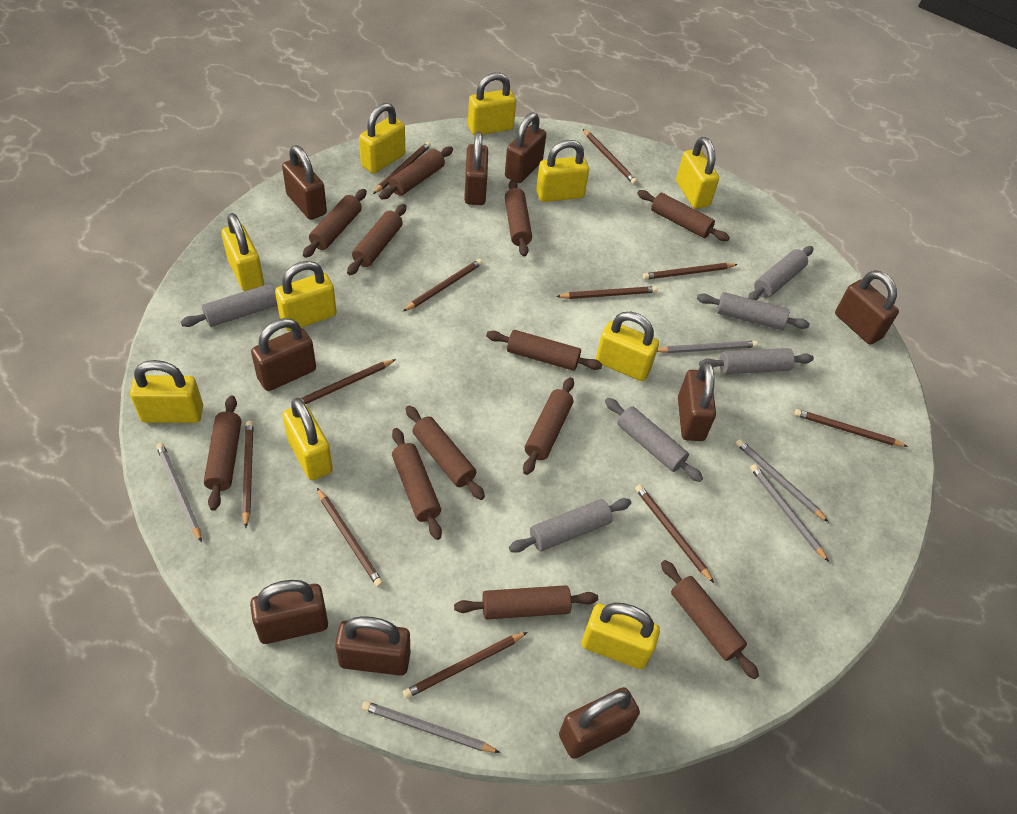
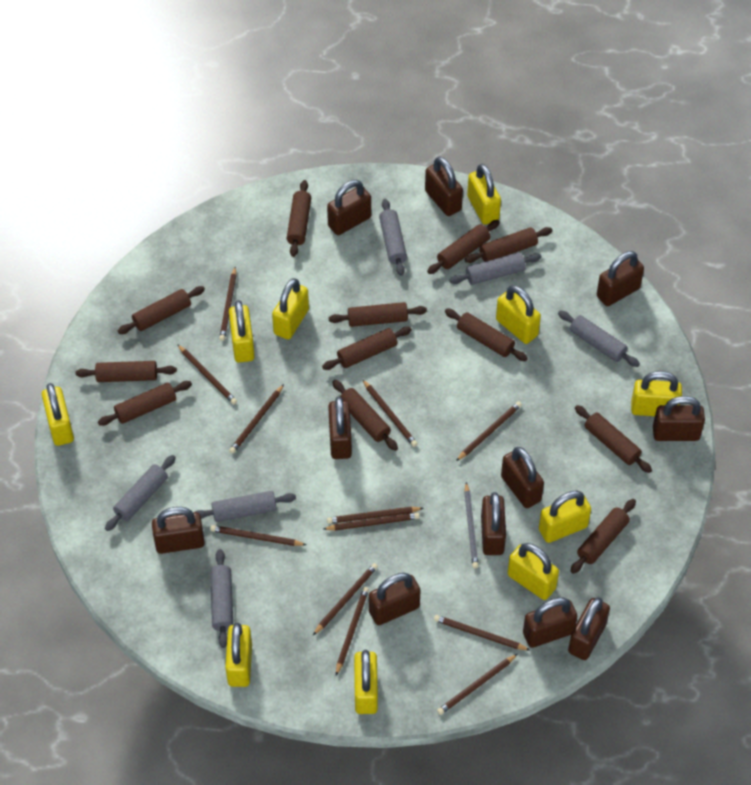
brown padlock: 9 -> 11
brown pencil: 11 -> 12
grey pencil: 5 -> 1

